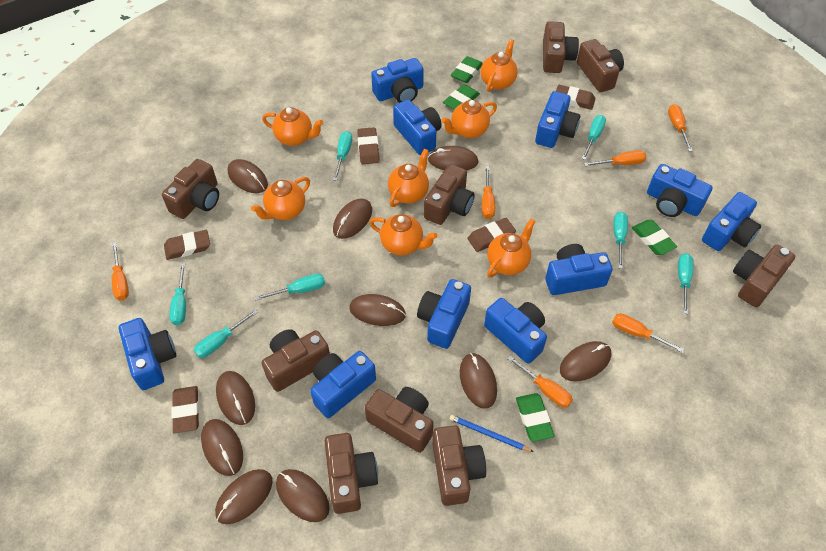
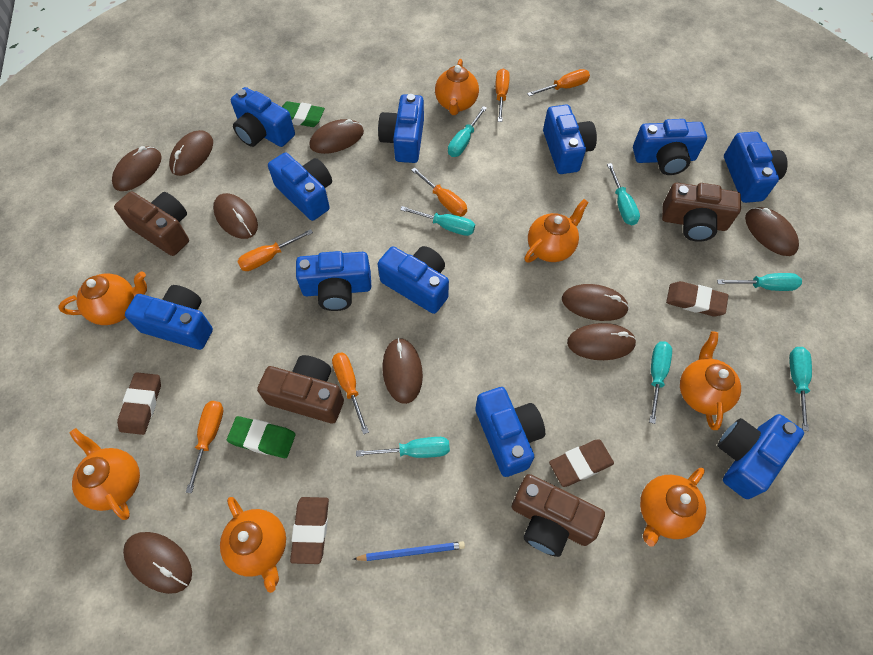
blue camera: 10 -> 11
brown camera: 9 -> 4
brown eraser: 5 -> 4
brown mouse: 10 -> 9
green eraser: 4 -> 2

